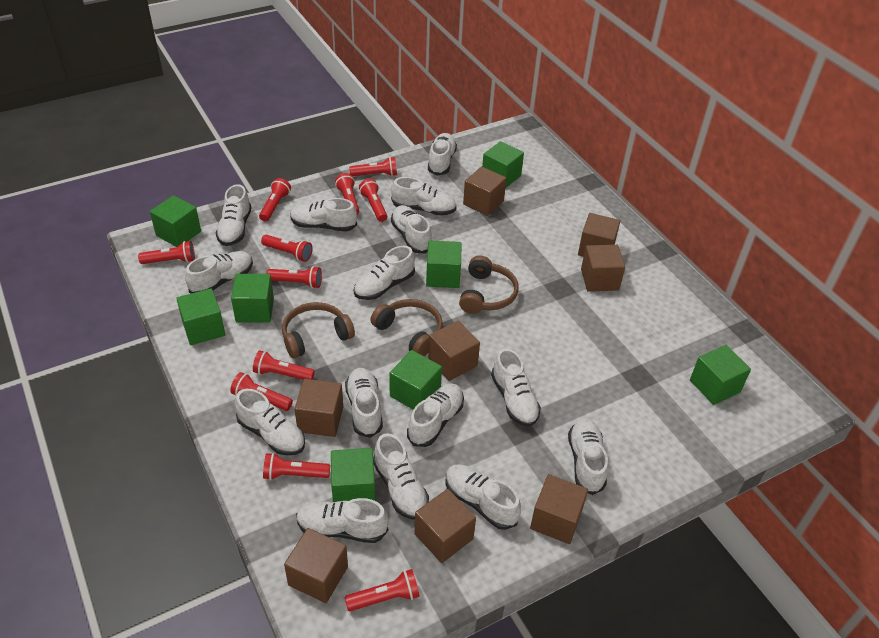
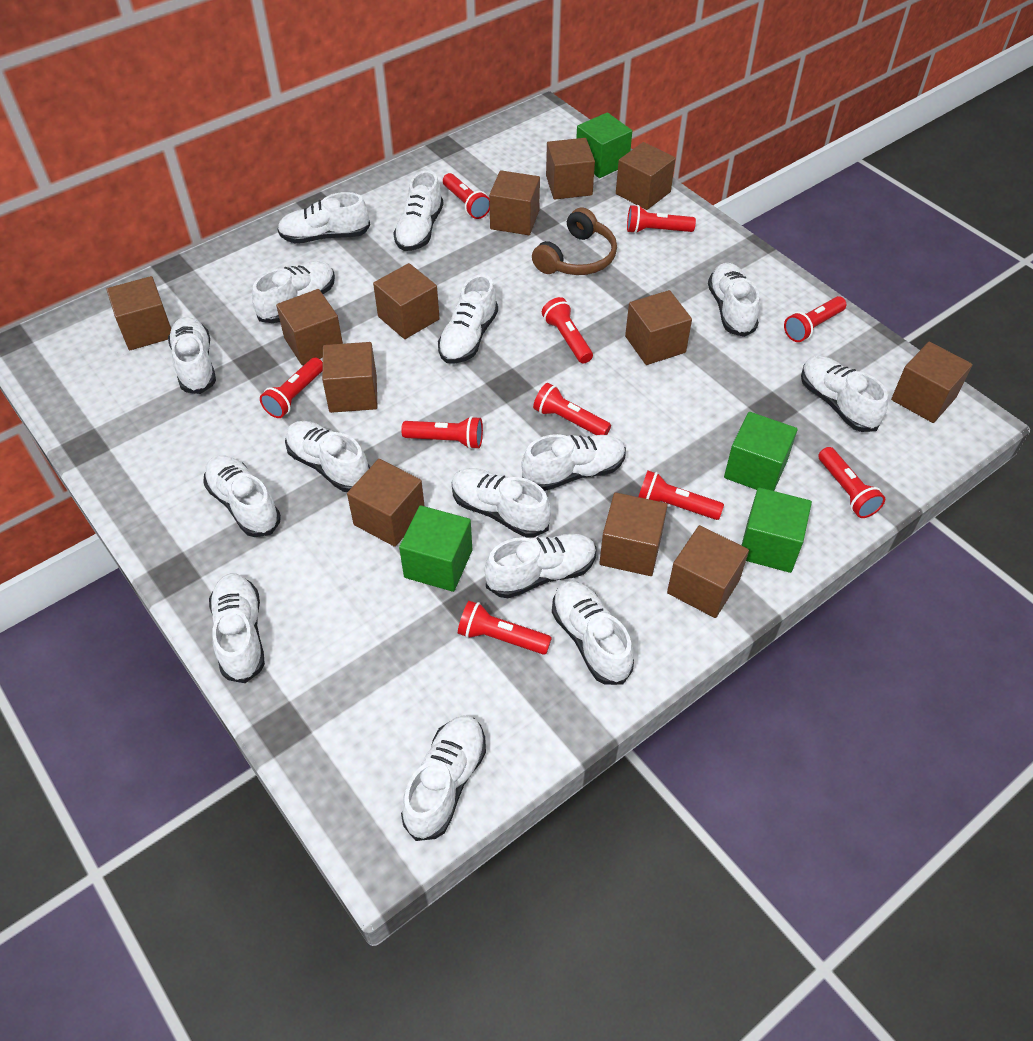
brown cube: 8 -> 12
brown headphones: 3 -> 1
green cube: 8 -> 4
red flashlight: 11 -> 10

